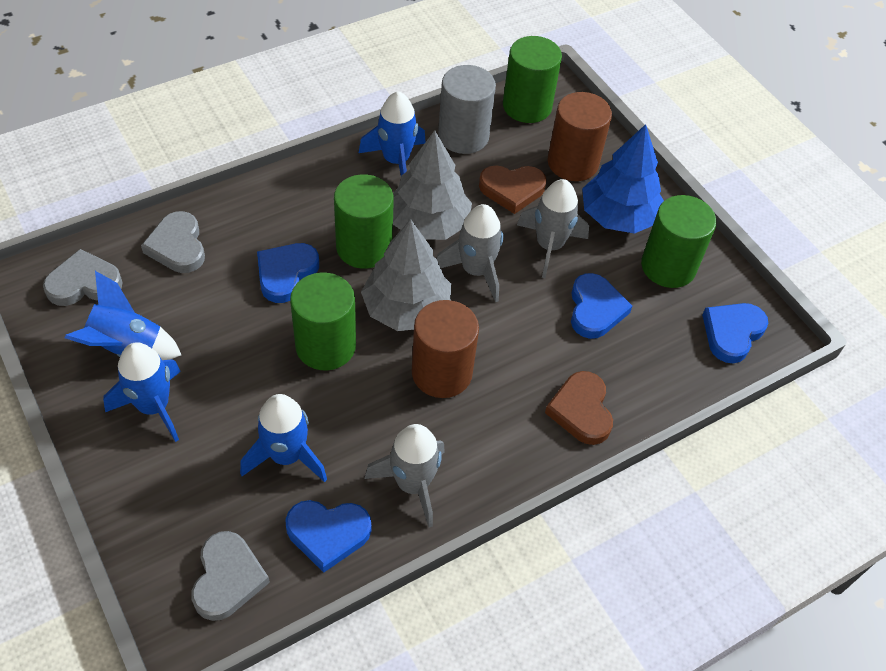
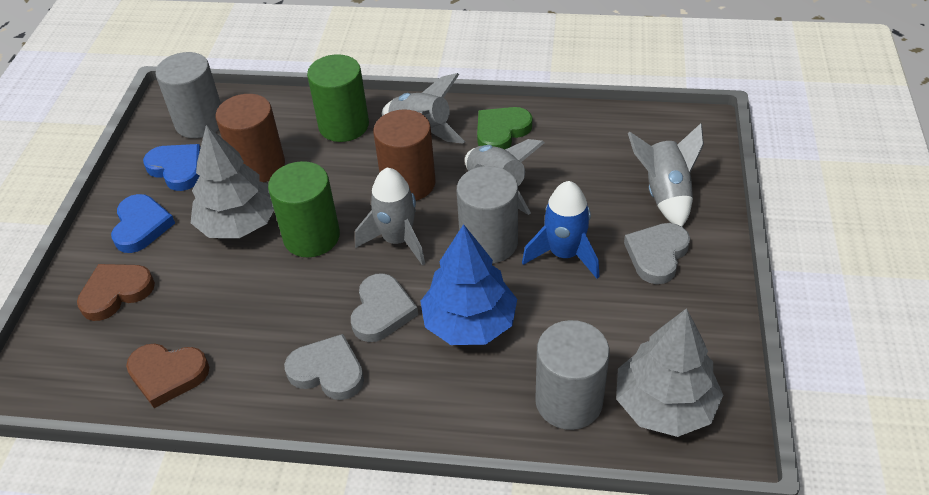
blue heart: 4 -> 2
blue rocket: 4 -> 1
green cylinder: 4 -> 2
green heart: 0 -> 1
grey cylinder: 1 -> 3
grey rocket: 3 -> 4

